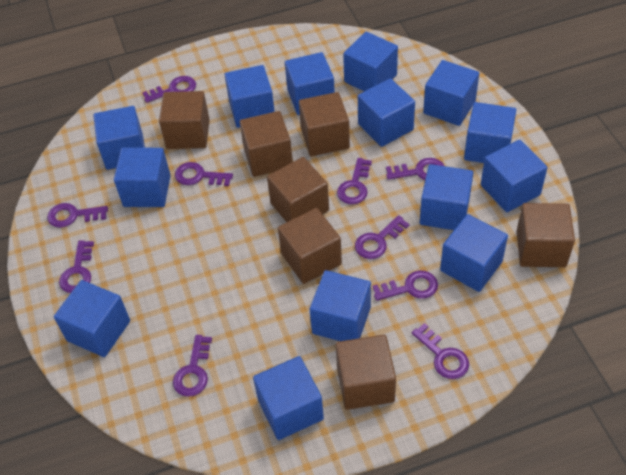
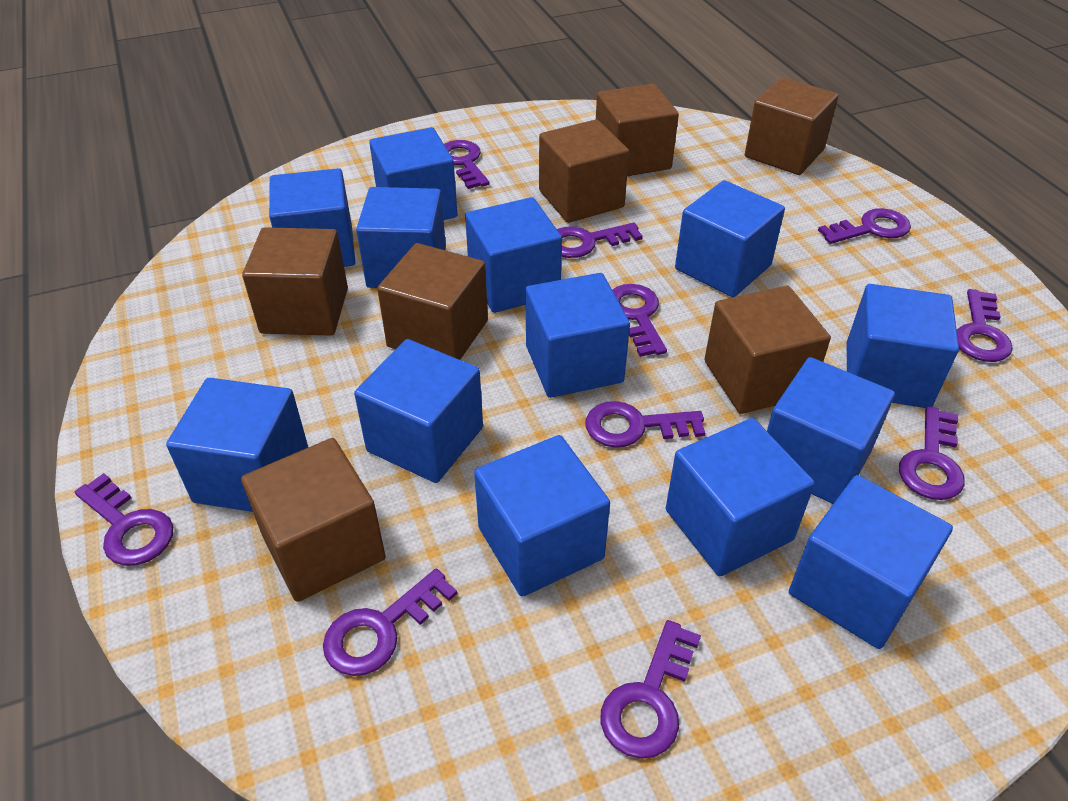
blue cube: 14 -> 13

